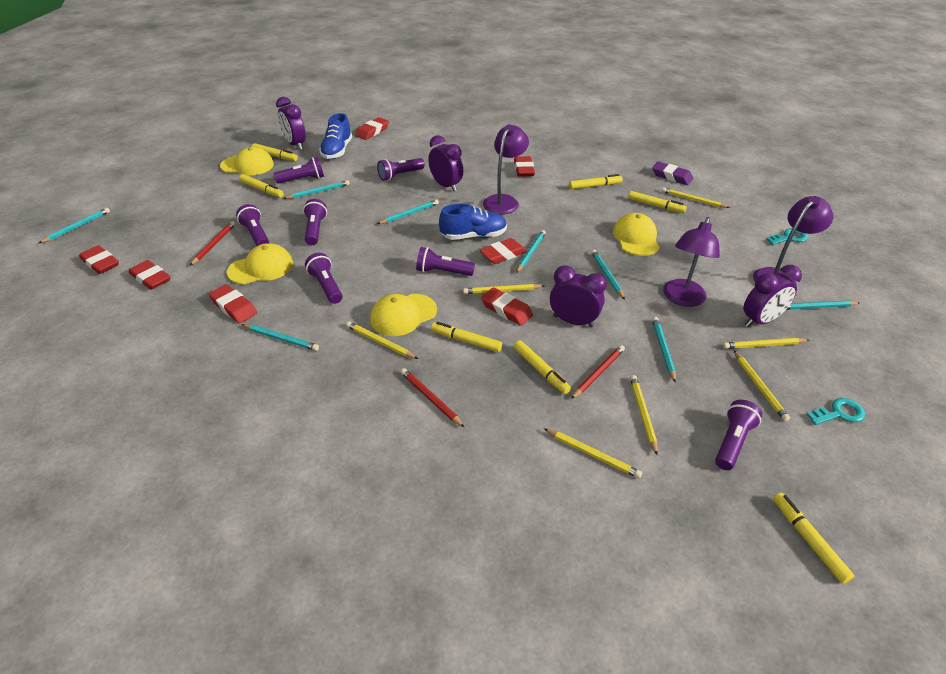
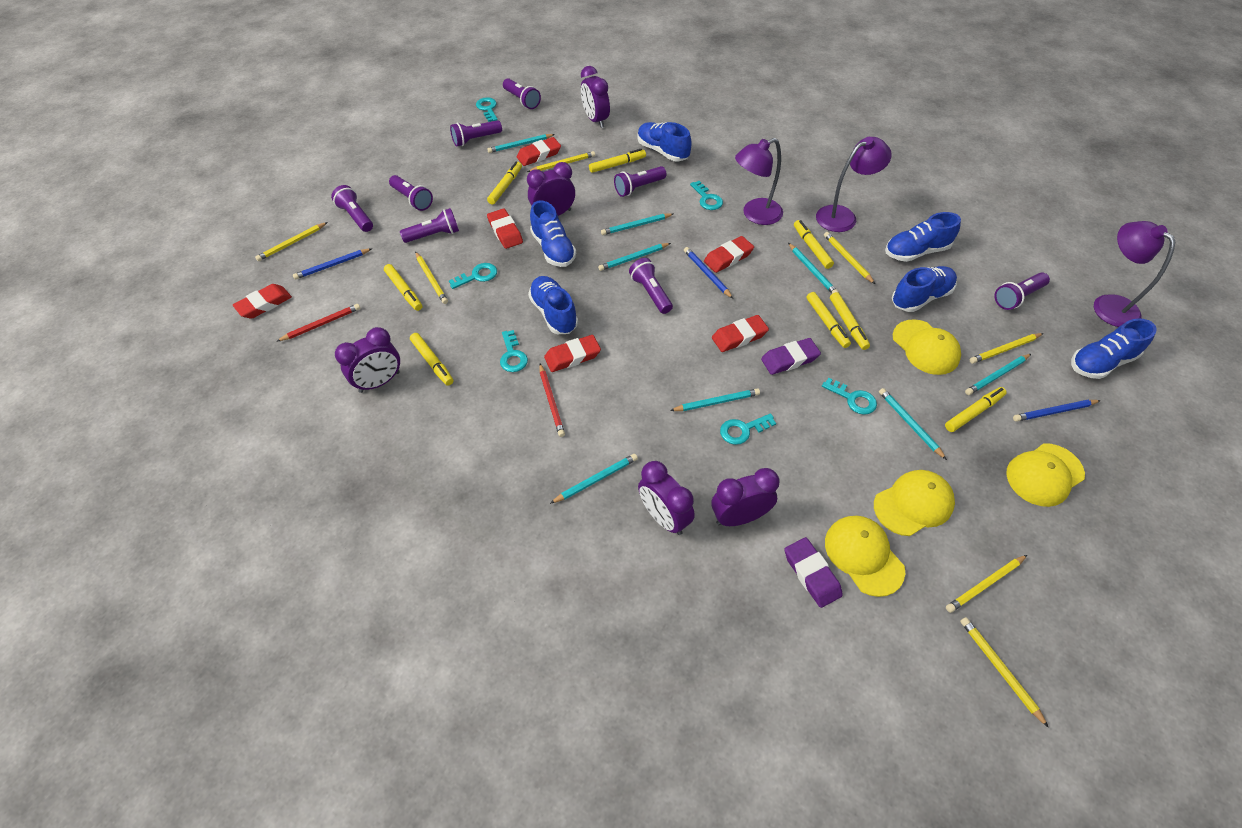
blue pencil: 0 -> 3
blue shoe: 2 -> 6
purple clock: 4 -> 5
purple eraser: 1 -> 2
purple flashlight: 7 -> 8
red eraser: 7 -> 6
red pencil: 3 -> 2
turquoise key: 2 -> 6
yellow marker: 7 -> 8

